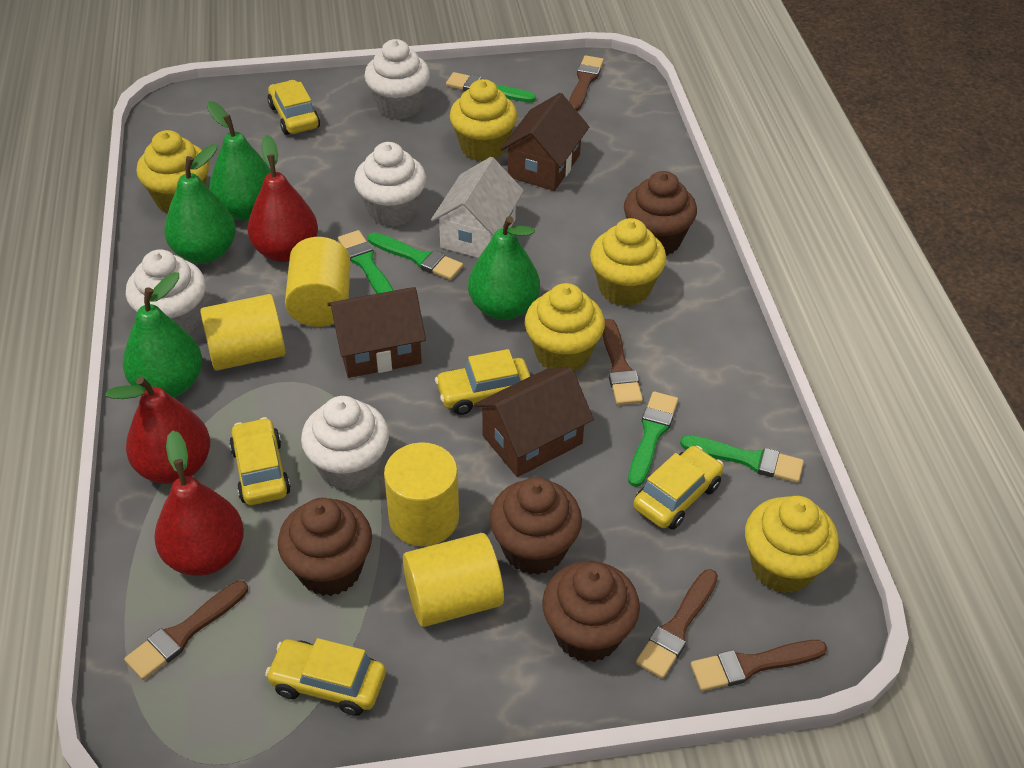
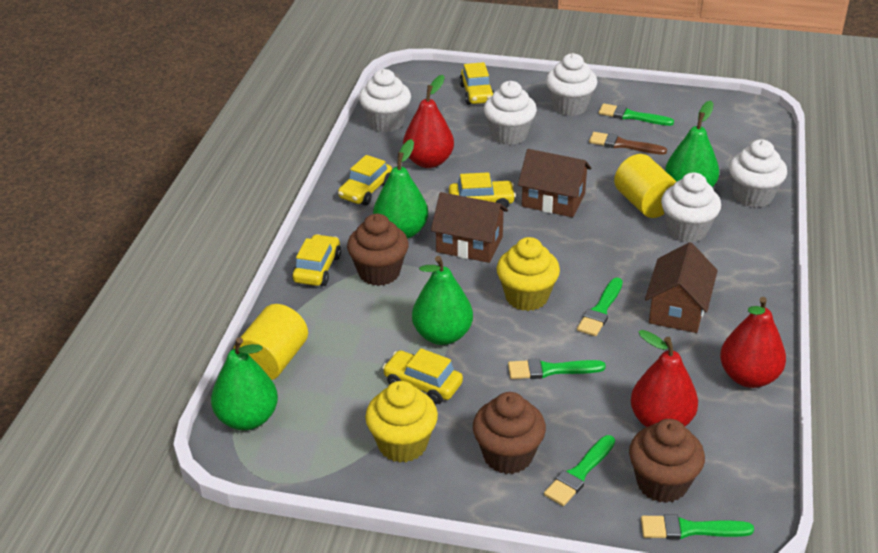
brown brush: 5 -> 1
brown cupcake: 4 -> 3
white cupcake: 4 -> 5
white house: 1 -> 0
yellow cupcake: 5 -> 2
yellow cylinder: 4 -> 2

